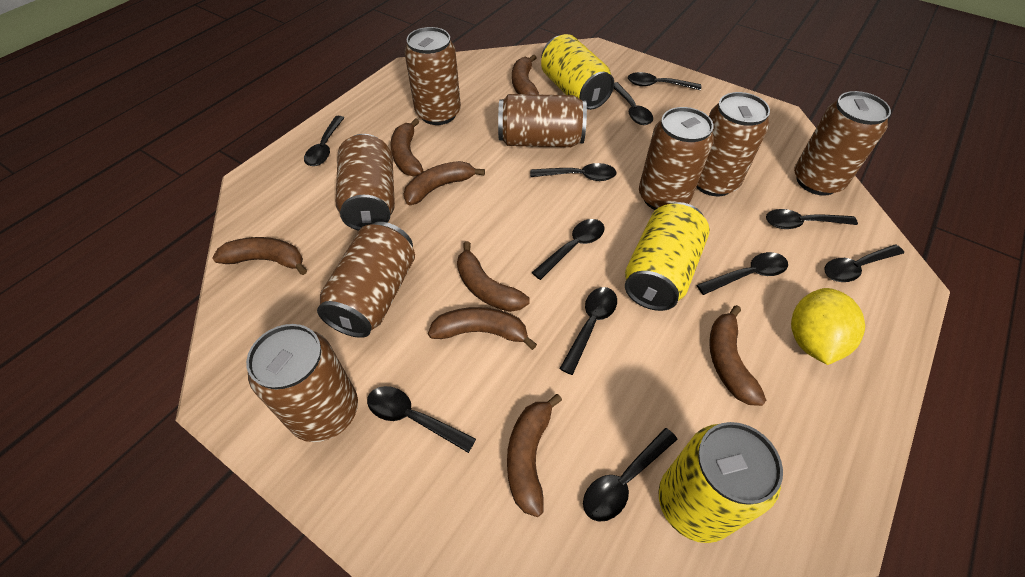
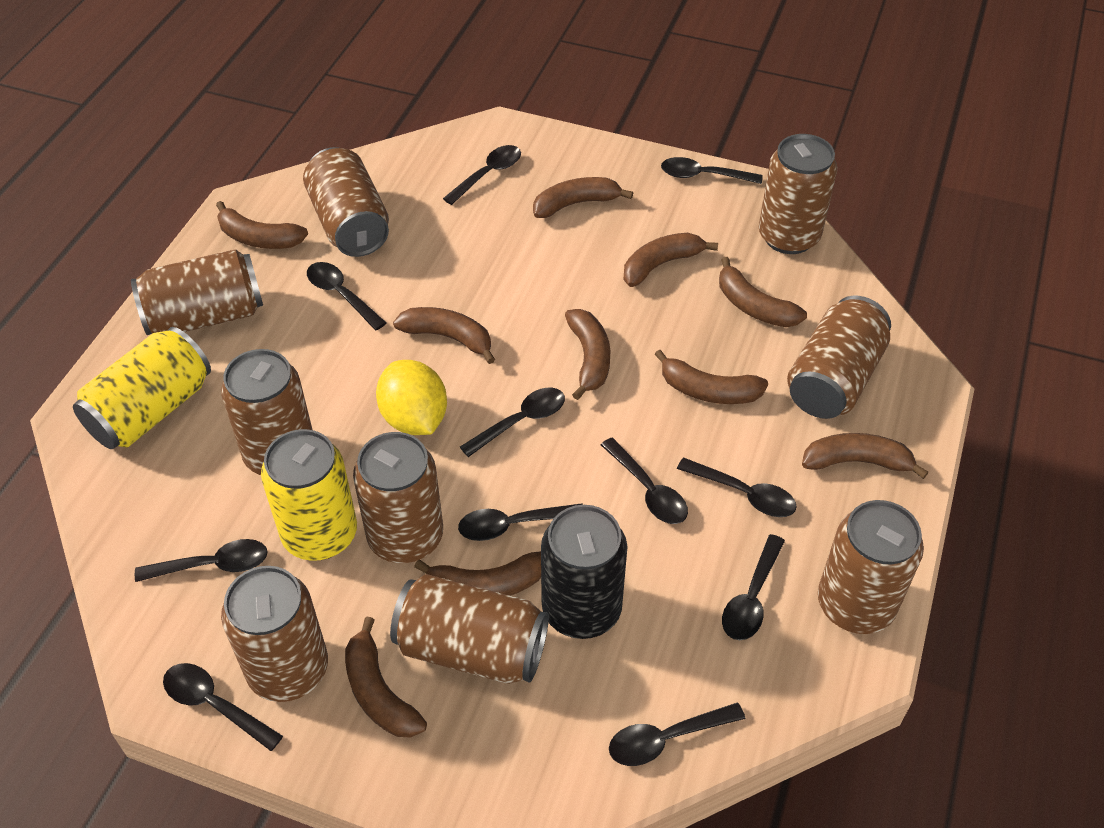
black can: 0 -> 1
brown banana: 8 -> 10
brown can: 8 -> 9
yellow can: 3 -> 2

